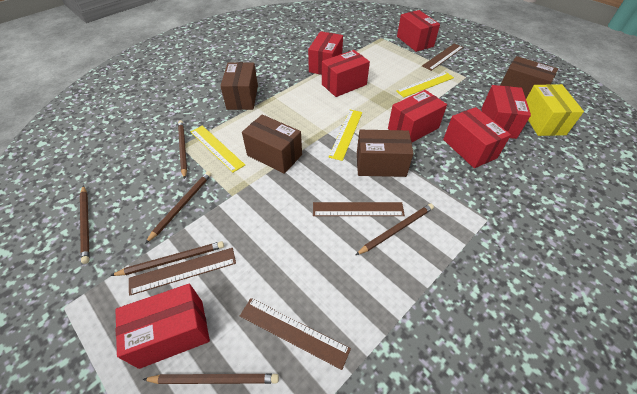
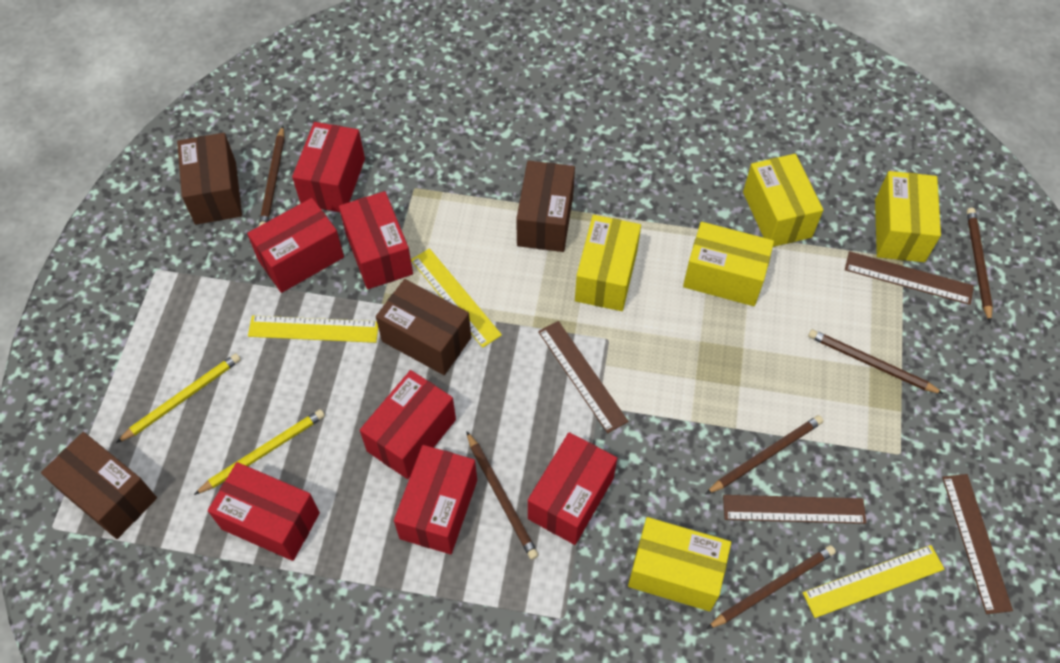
yellow box: 1 -> 5
yellow pencil: 0 -> 2

